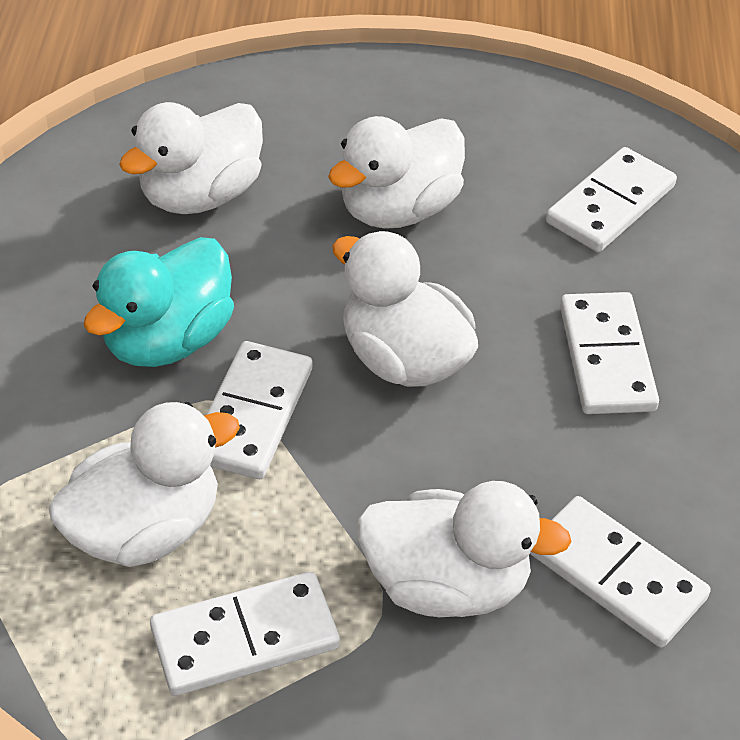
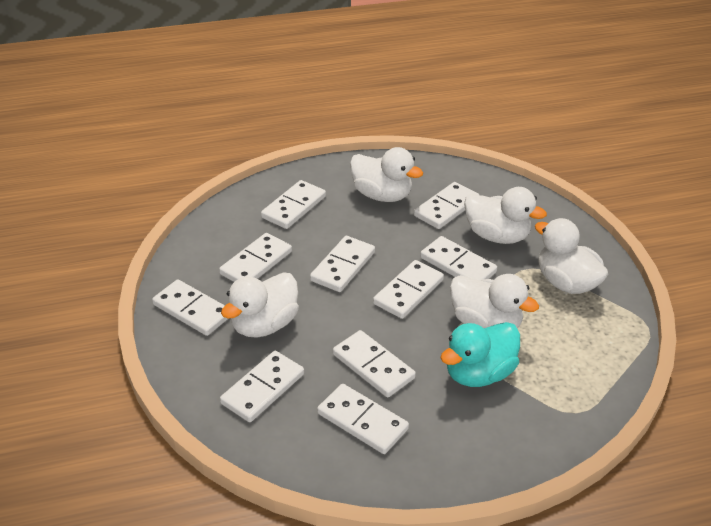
white domino: 5 -> 10

